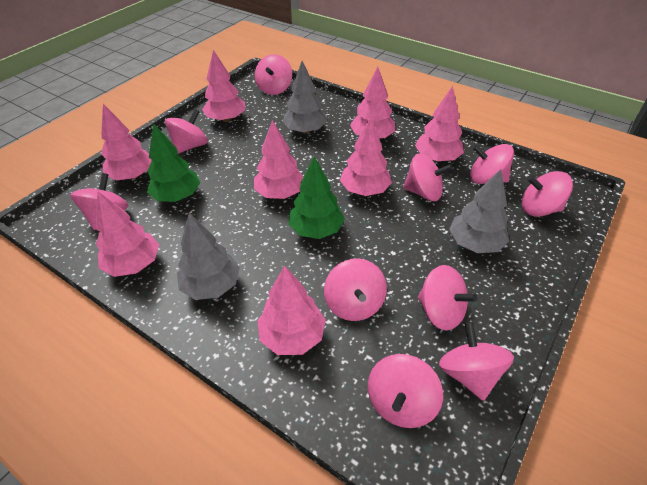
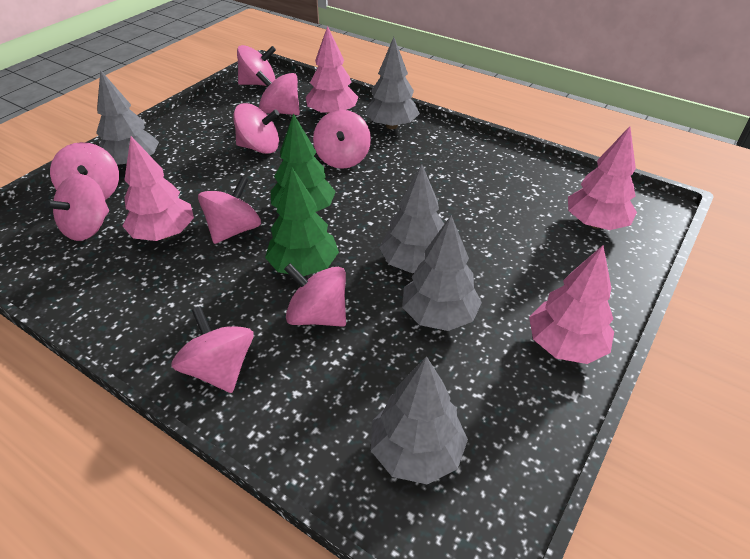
grey tree: 3 -> 5
pink spinning top: 10 -> 9
pink tree: 8 -> 4

